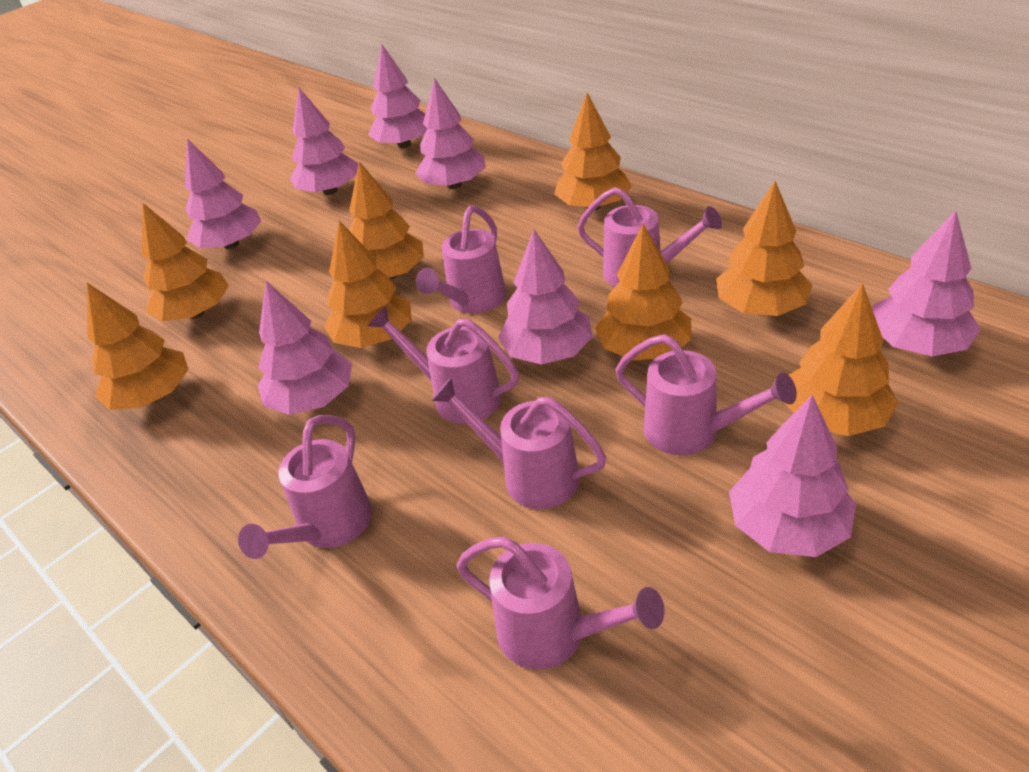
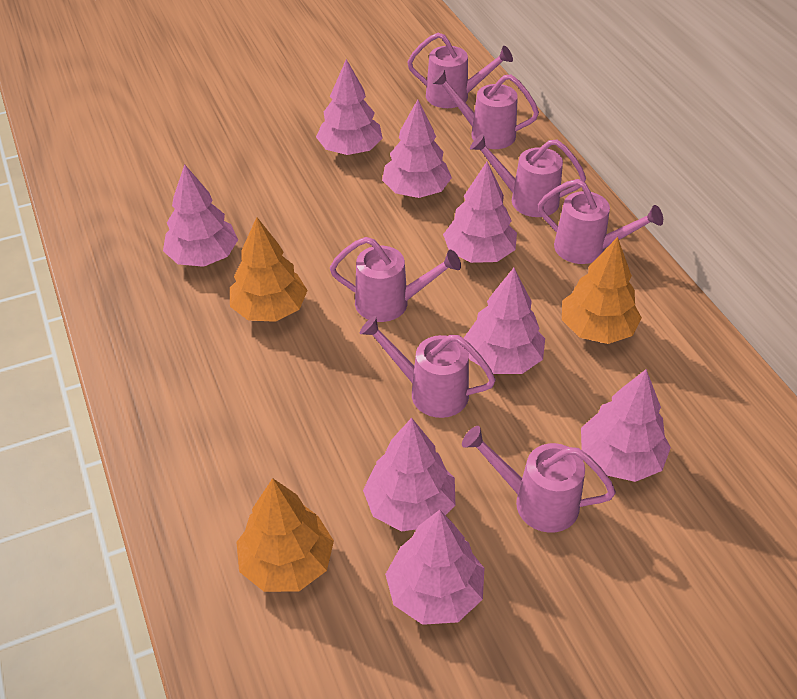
orange tree: 8 -> 3

